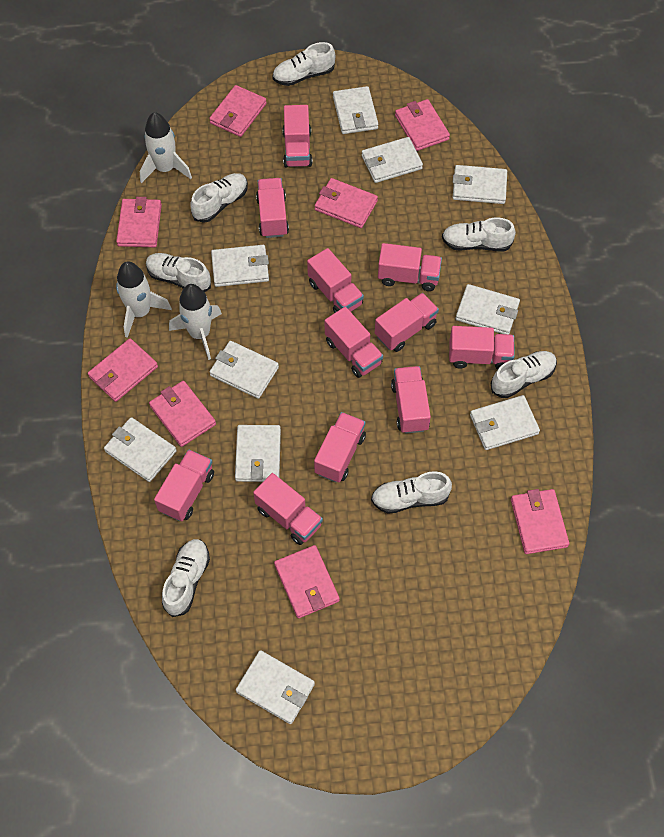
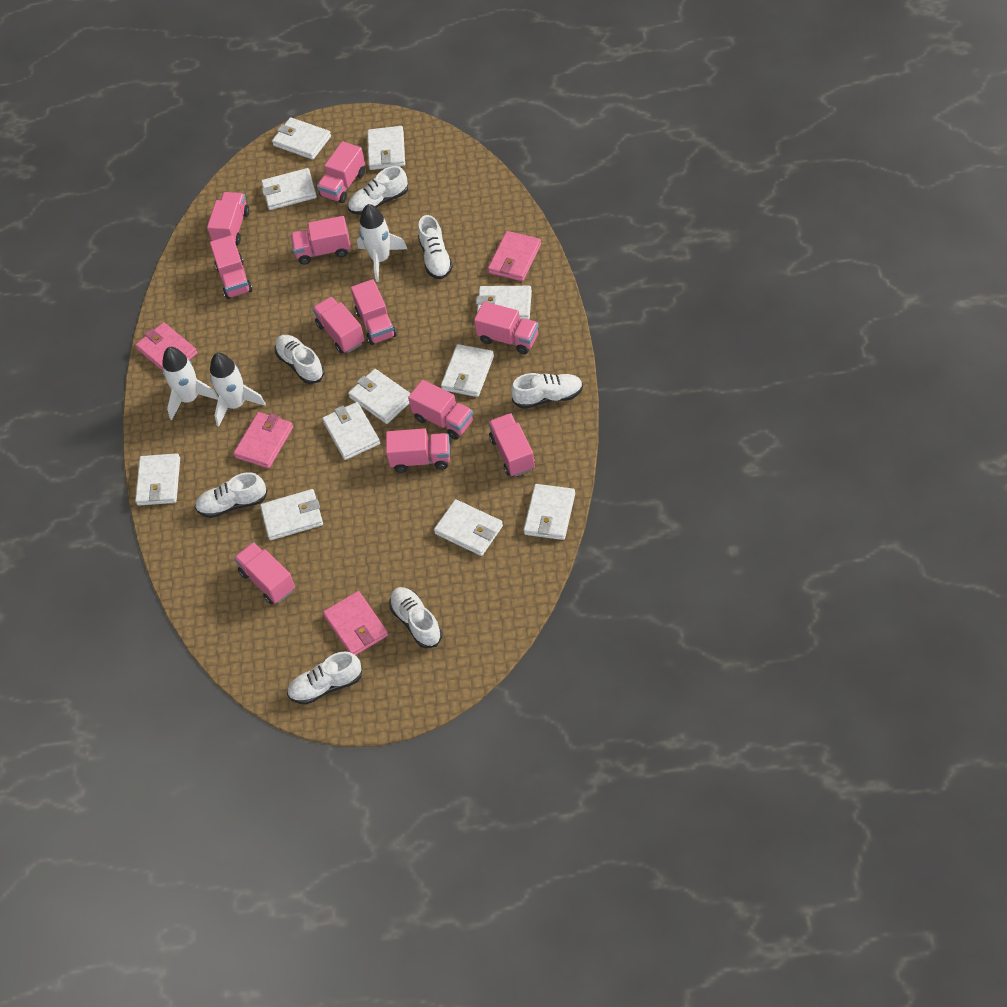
pink wallet: 8 -> 4
white wallet: 10 -> 11

